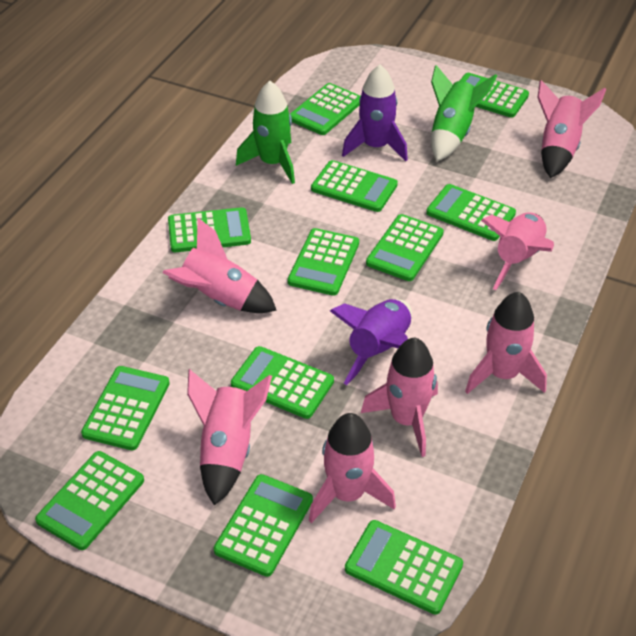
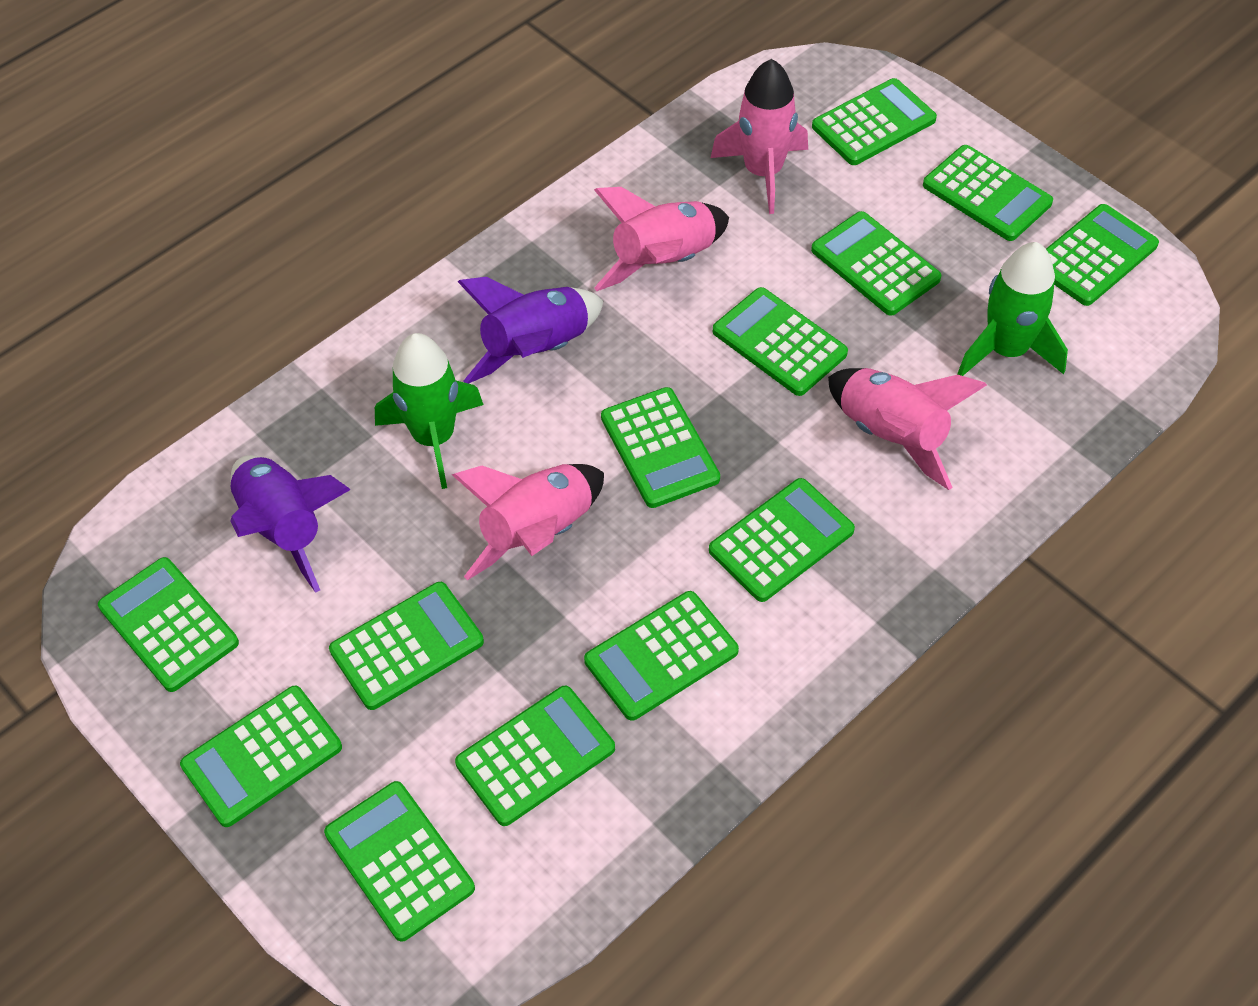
green calculator: 12 -> 13
pink rocket: 7 -> 4

